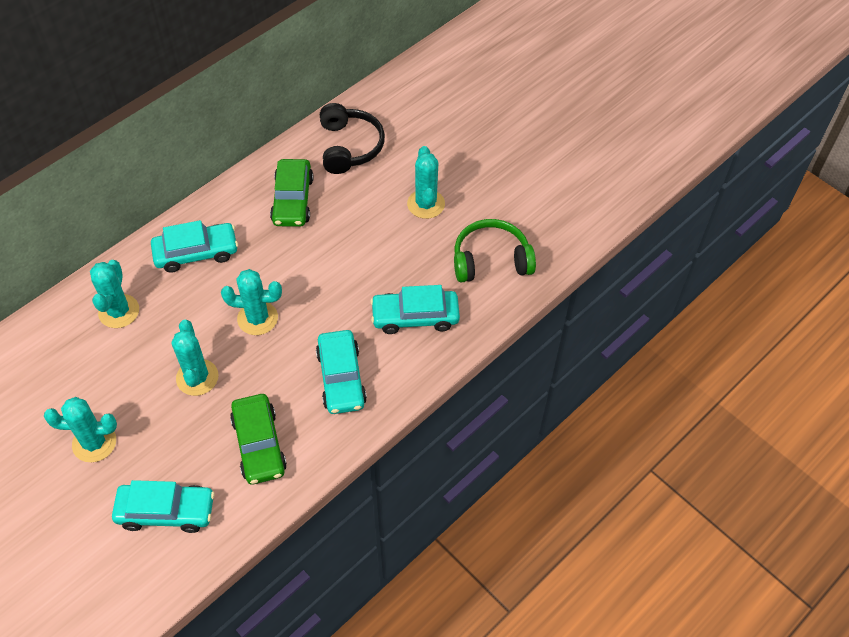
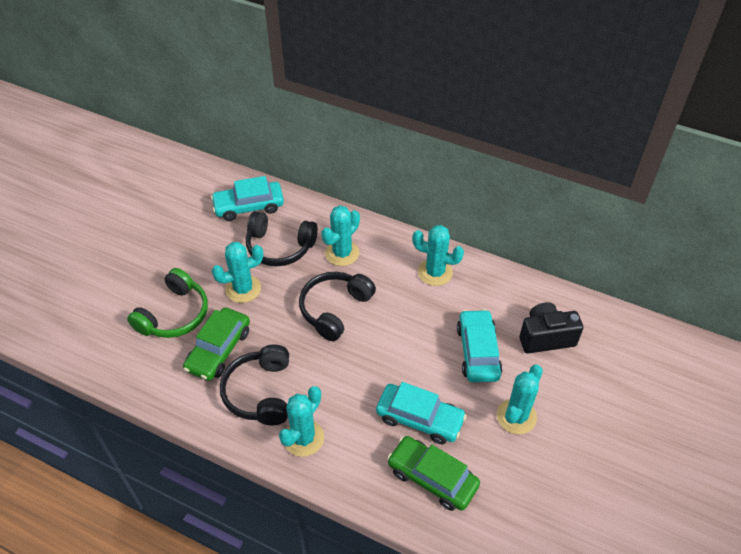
black camera: 0 -> 1
black headphones: 1 -> 3
turquoise car: 4 -> 3

